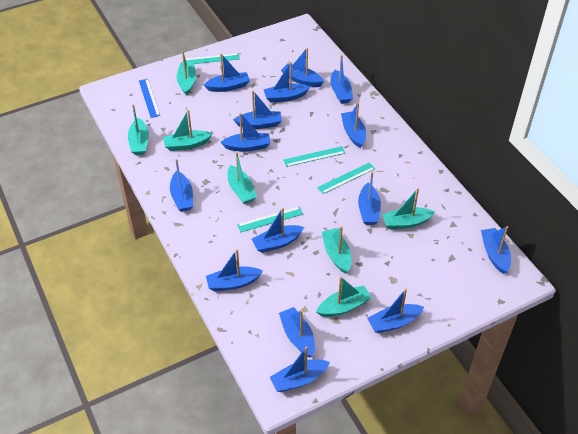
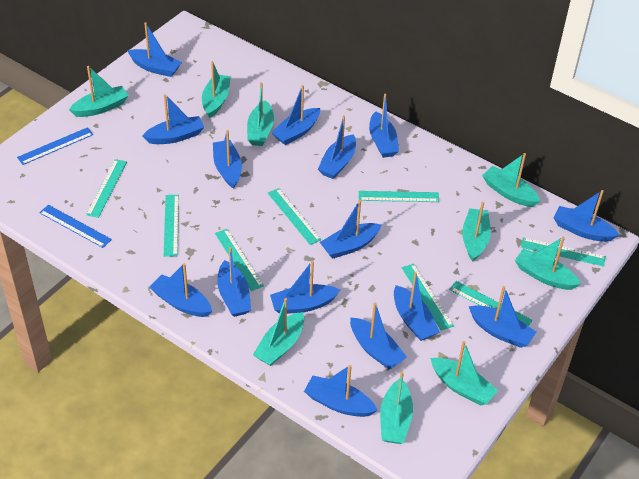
blue ruler: 1 -> 2
turquoise boat: 7 -> 9
turquoise ruler: 4 -> 8

